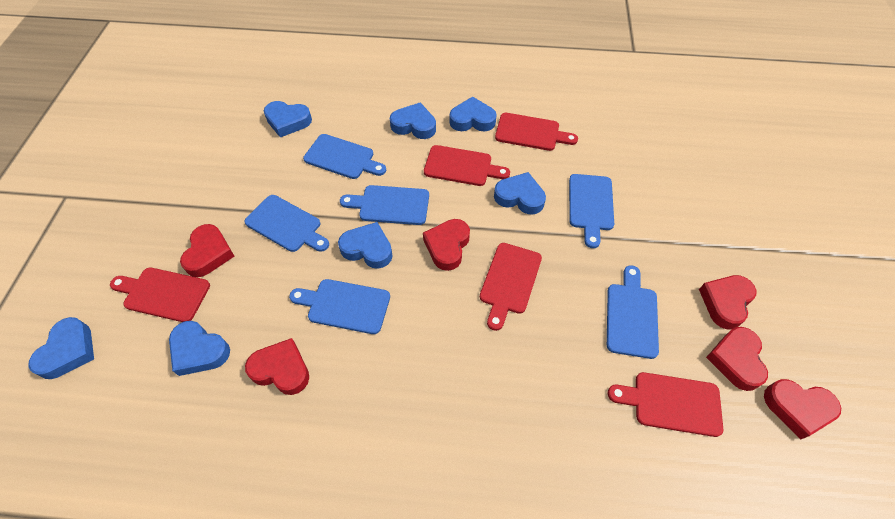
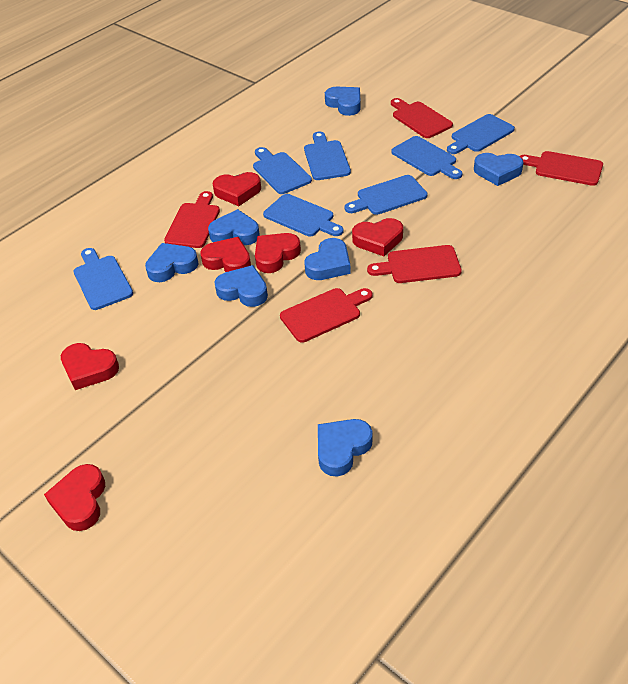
blue cutting board: 6 -> 7

